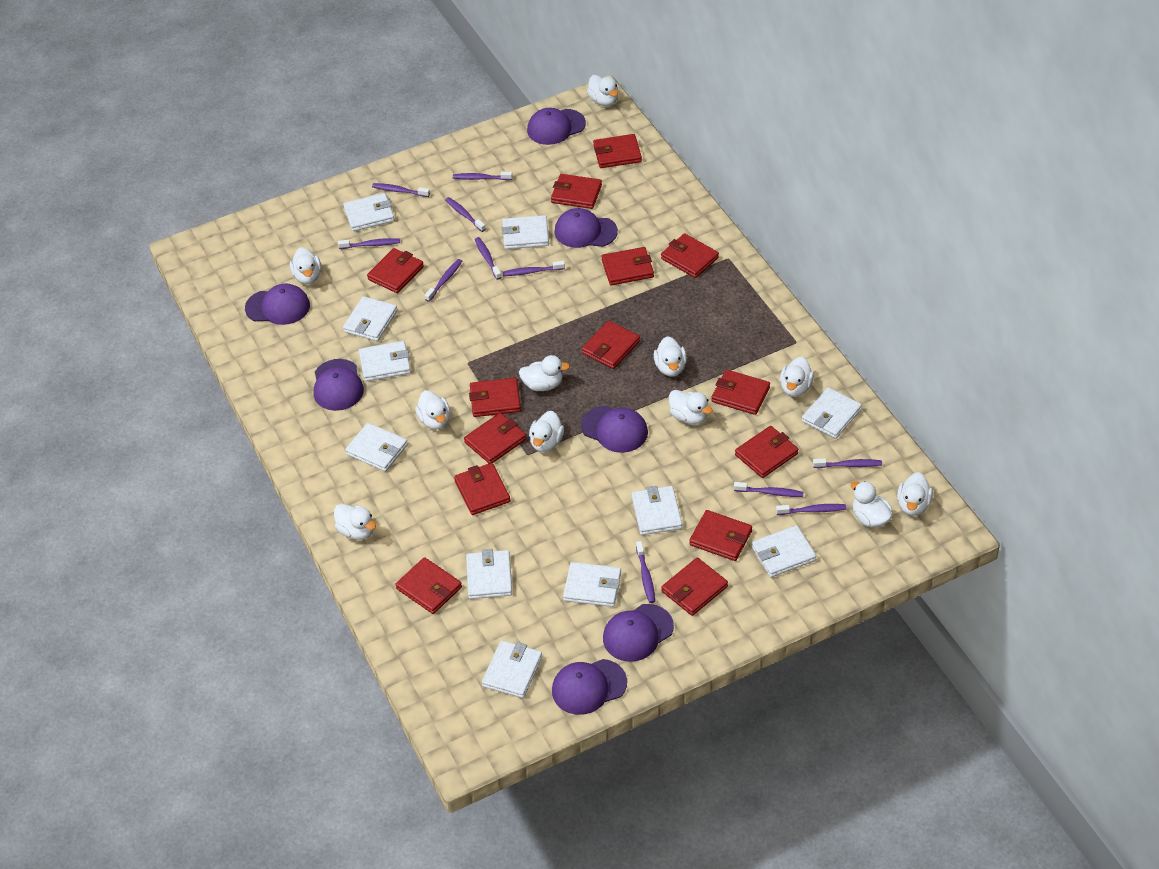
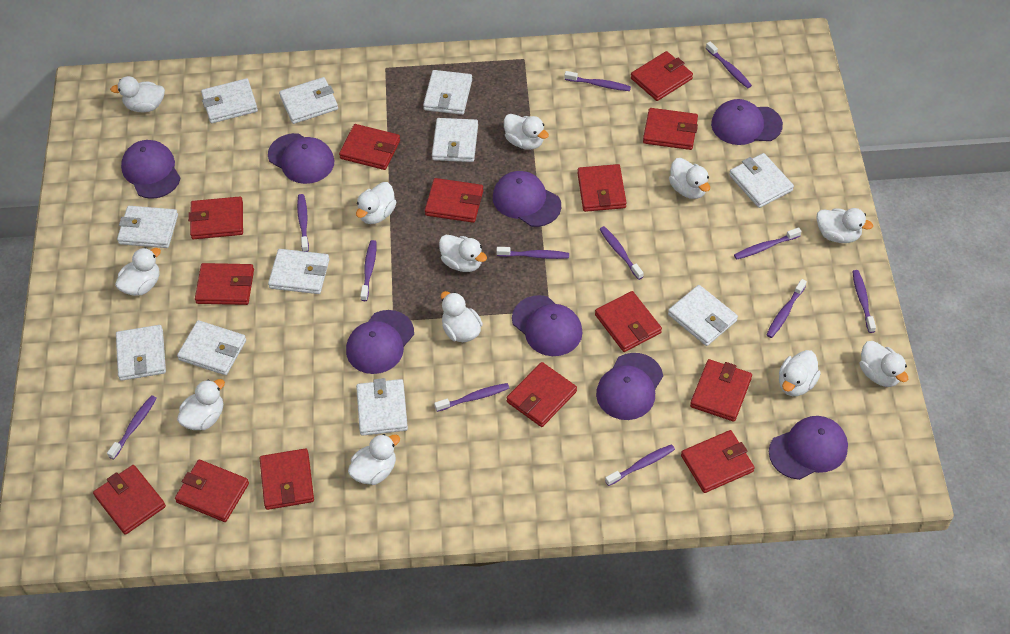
purple cap: 7 -> 8
purple toothbrush: 11 -> 12
white duck: 11 -> 12

